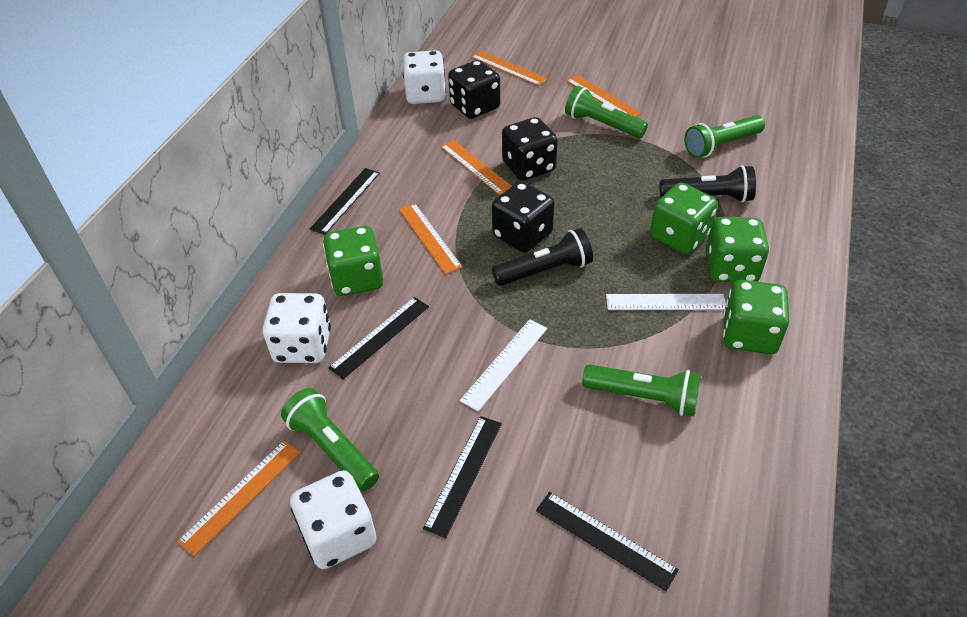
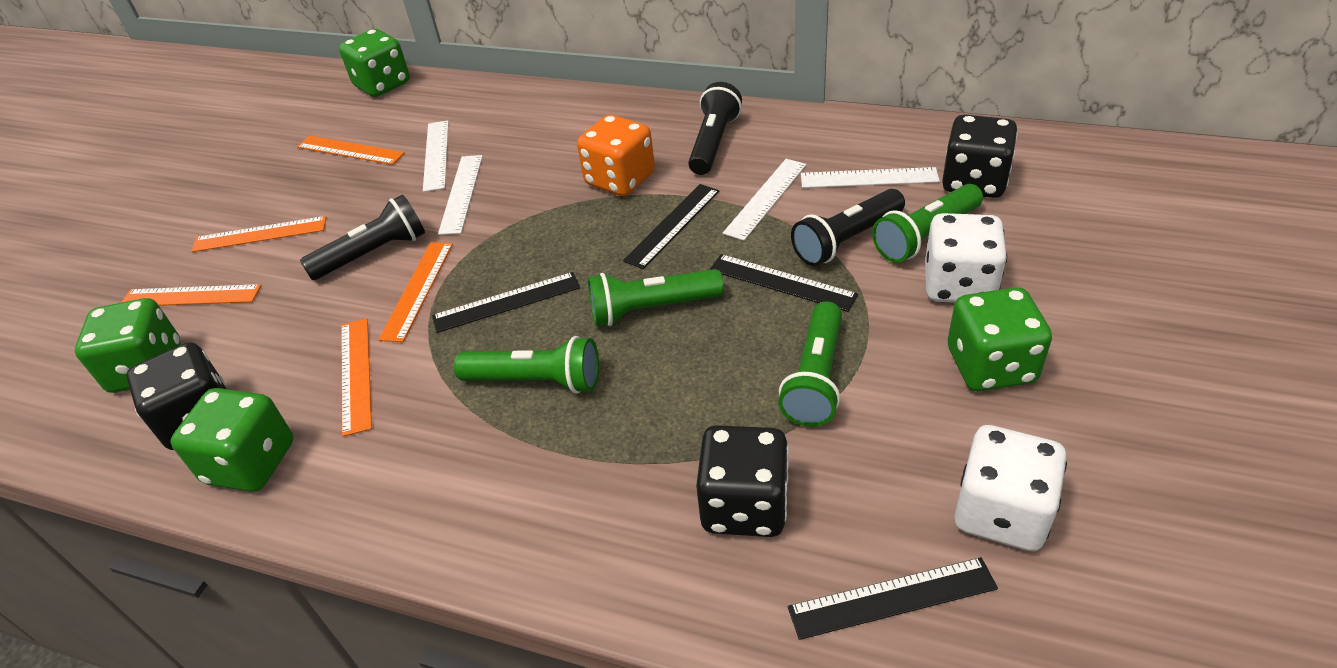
black flashlight: 2 -> 3
orange dice: 0 -> 1
white dice: 3 -> 2
white ruler: 2 -> 4

